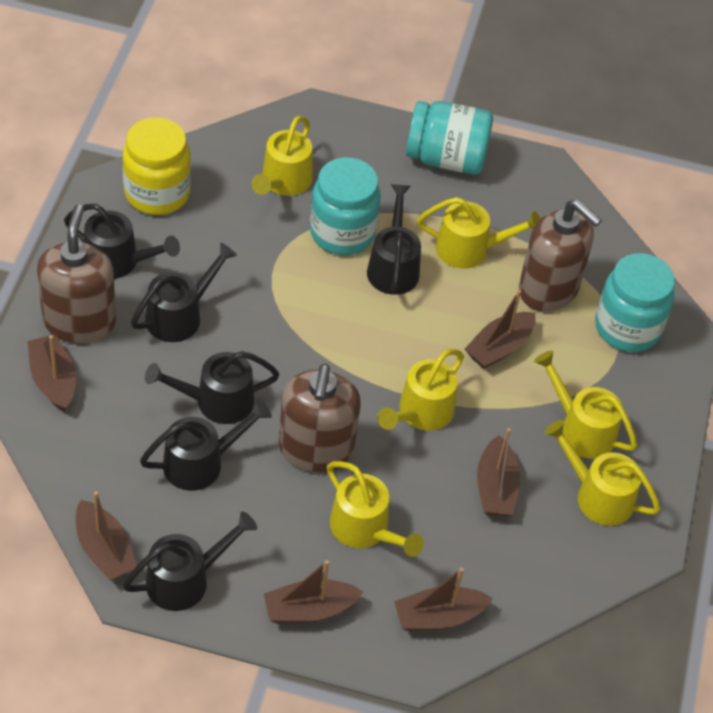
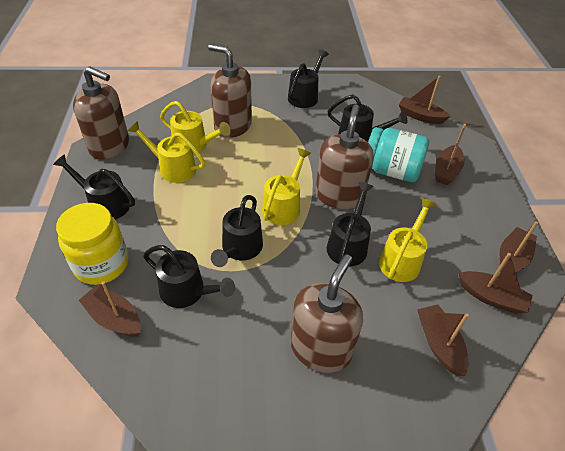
brown soap dispenser: 3 -> 4
turquoise jar: 3 -> 1
yellow watering can: 6 -> 4

